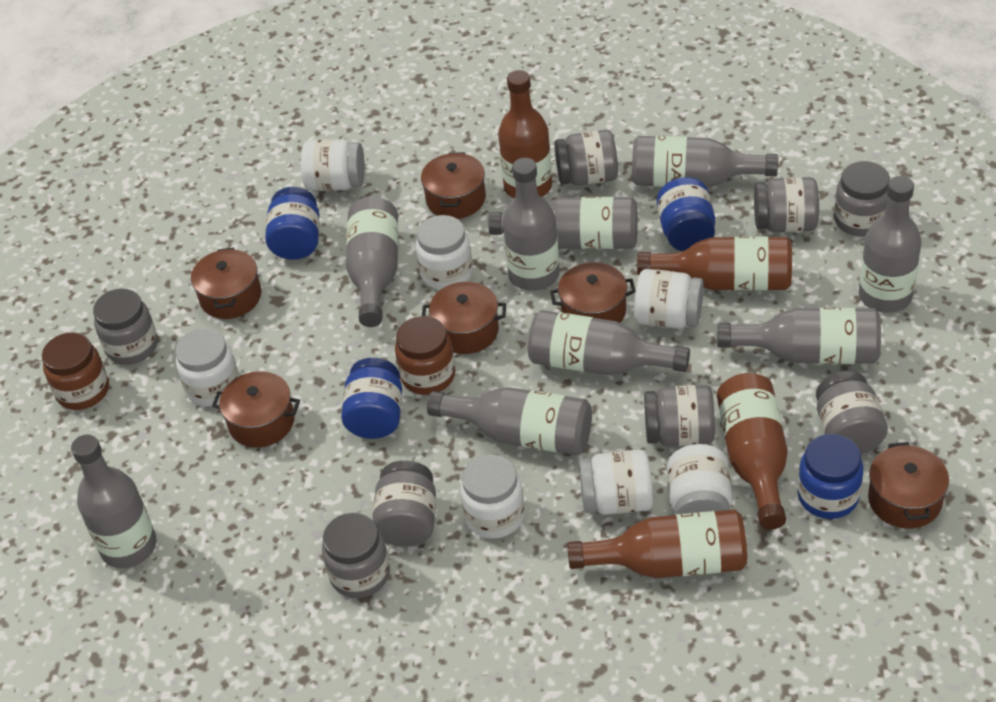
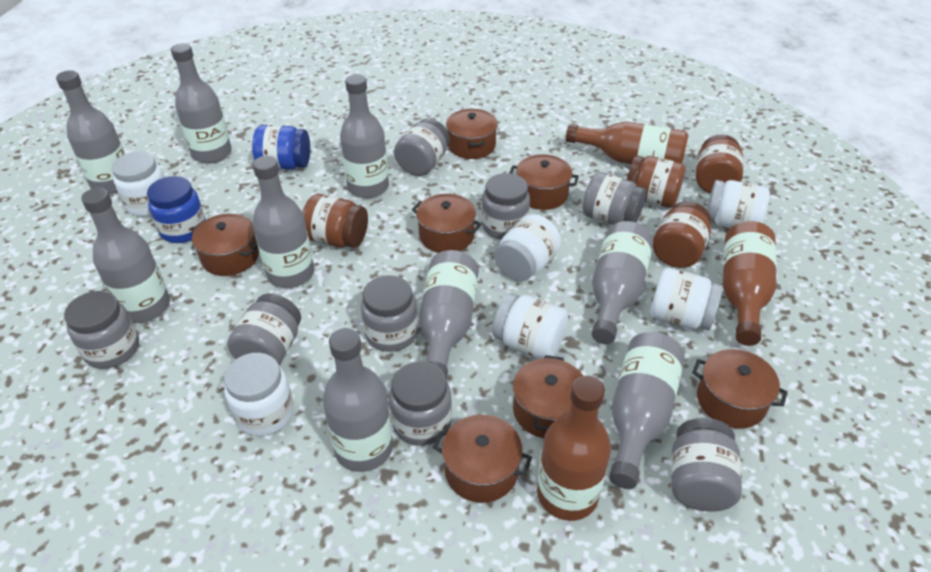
blue jar: 4 -> 2
brown bottle: 4 -> 3
brown jar: 2 -> 4
brown pot: 6 -> 7
white jar: 7 -> 6

